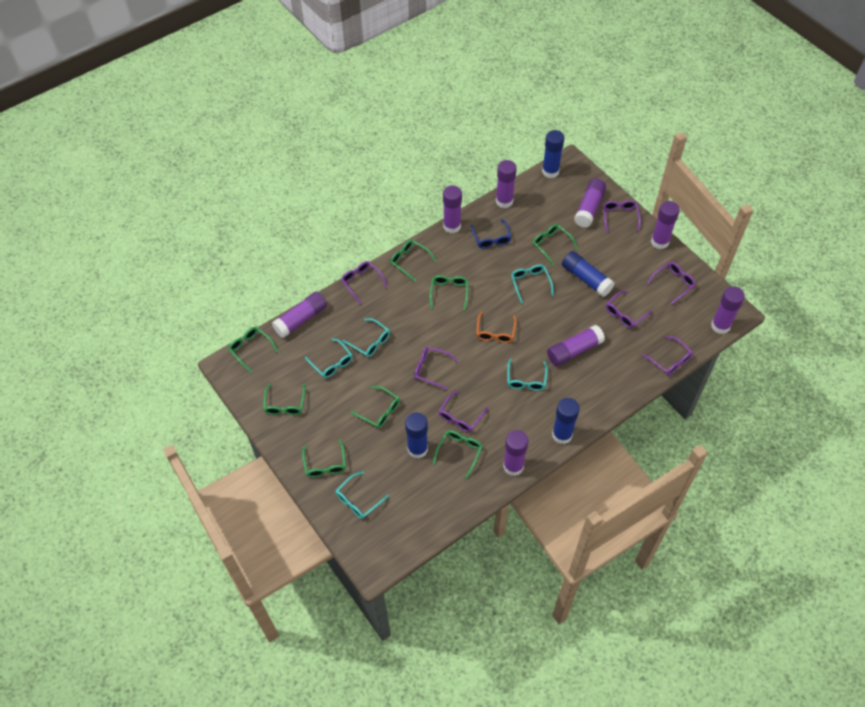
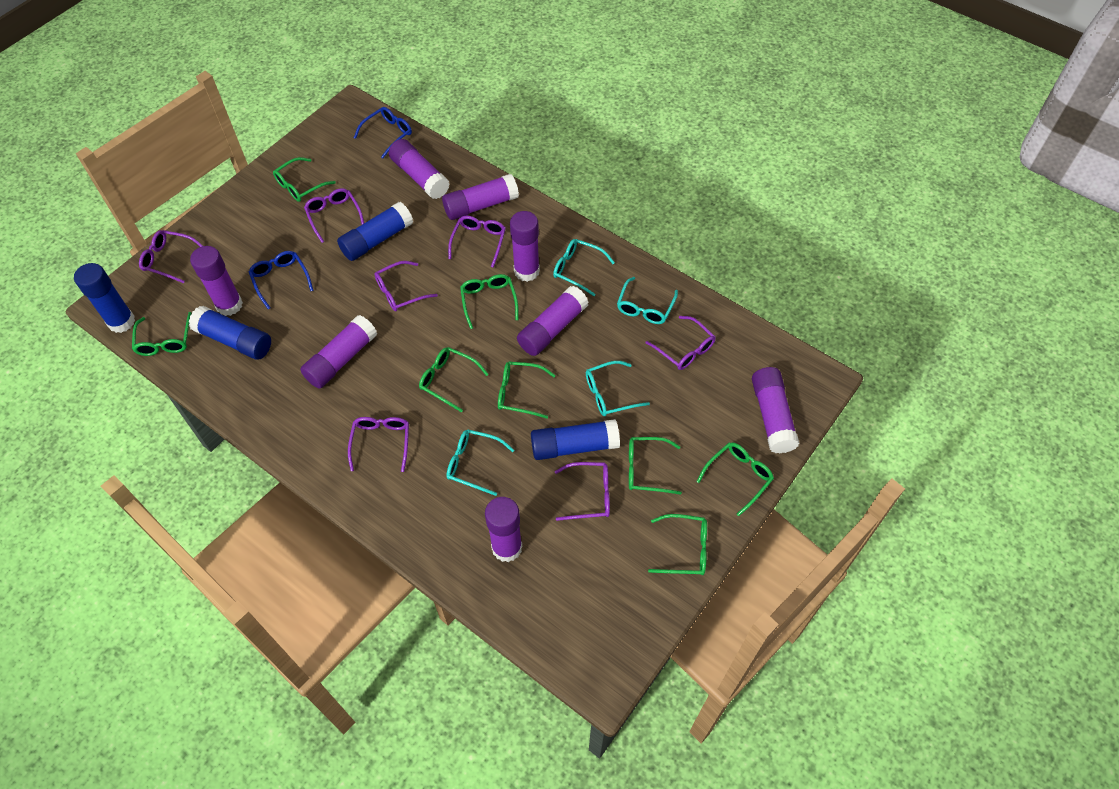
blue glasses: 1 -> 2
orange glasses: 1 -> 0
turquoise glasses: 5 -> 4

